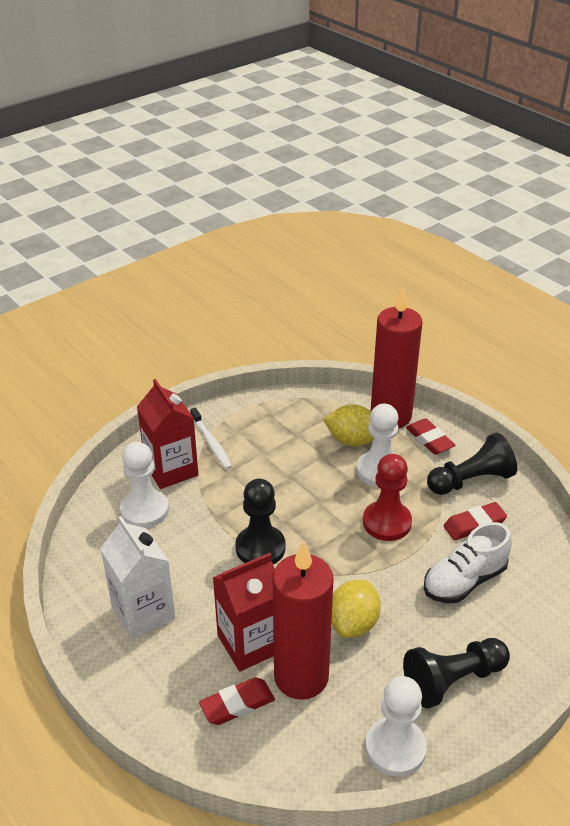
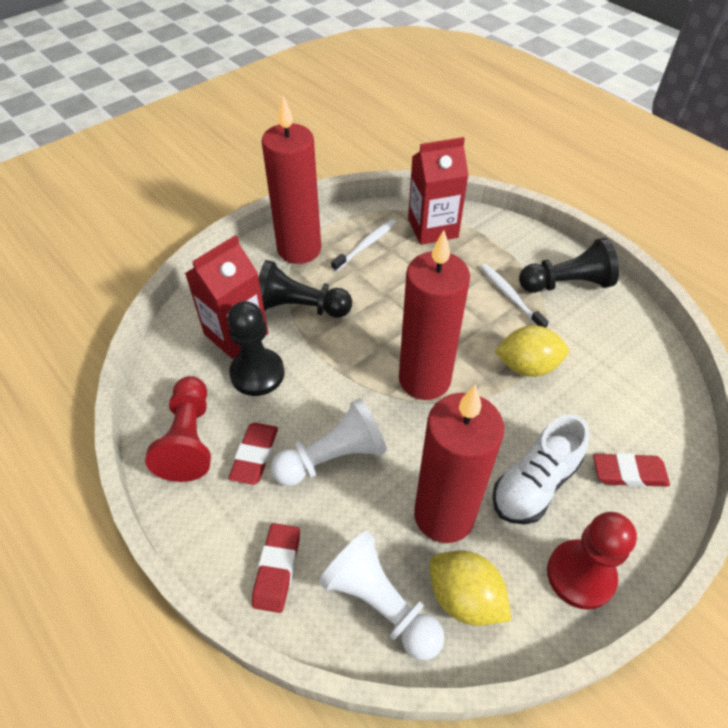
red candle: 2 -> 3
red pawn: 1 -> 2
white carton: 1 -> 0
white pawn: 3 -> 2
white toothbrush: 1 -> 2

